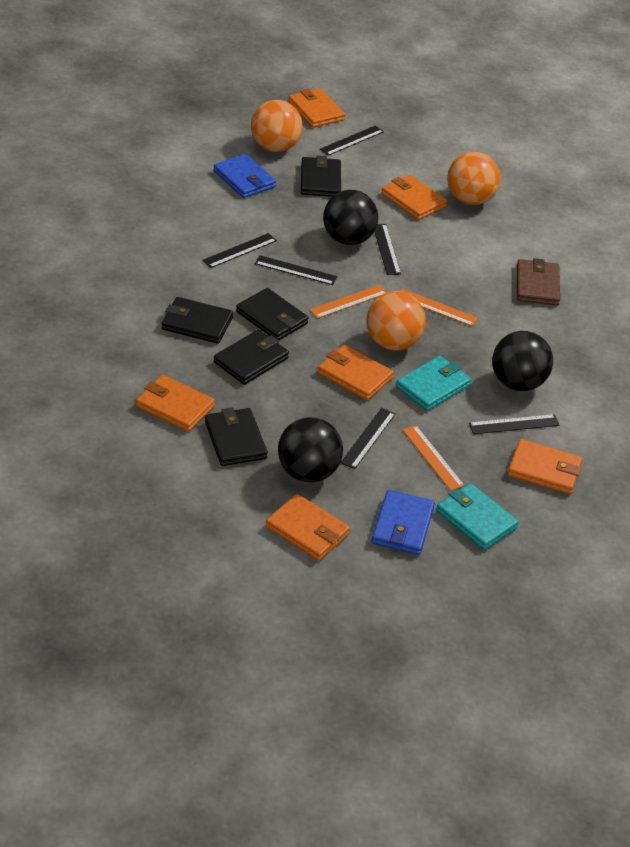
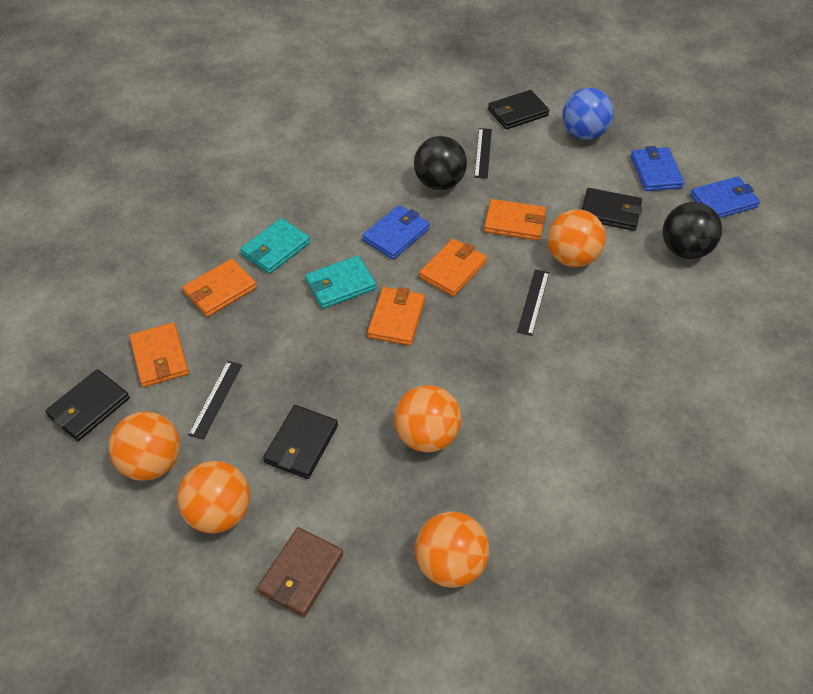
black ball: 3 -> 2
black ruler: 6 -> 3
black wallet: 5 -> 4
blue ball: 0 -> 1
blue wallet: 2 -> 3
orange ball: 3 -> 5
orange ruler: 3 -> 0
orange wallet: 6 -> 5

